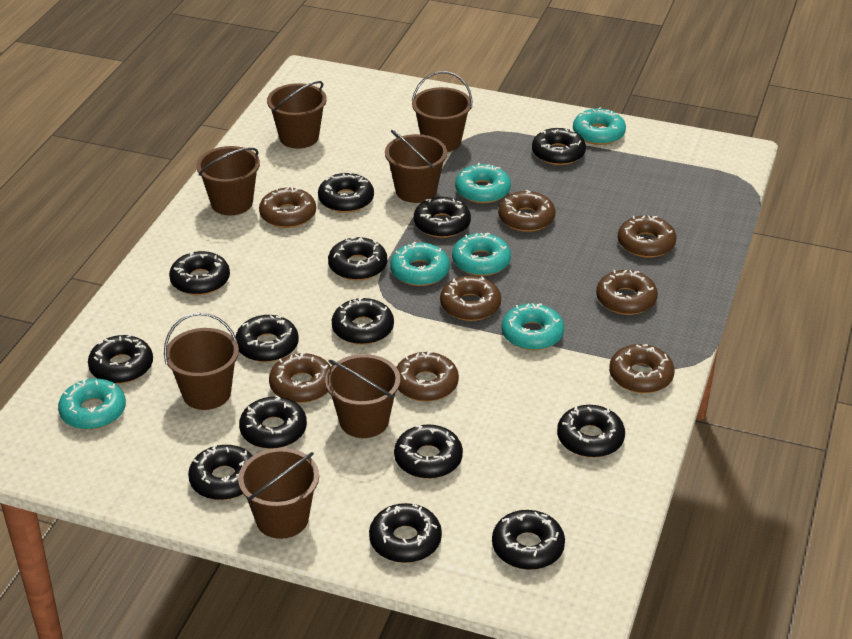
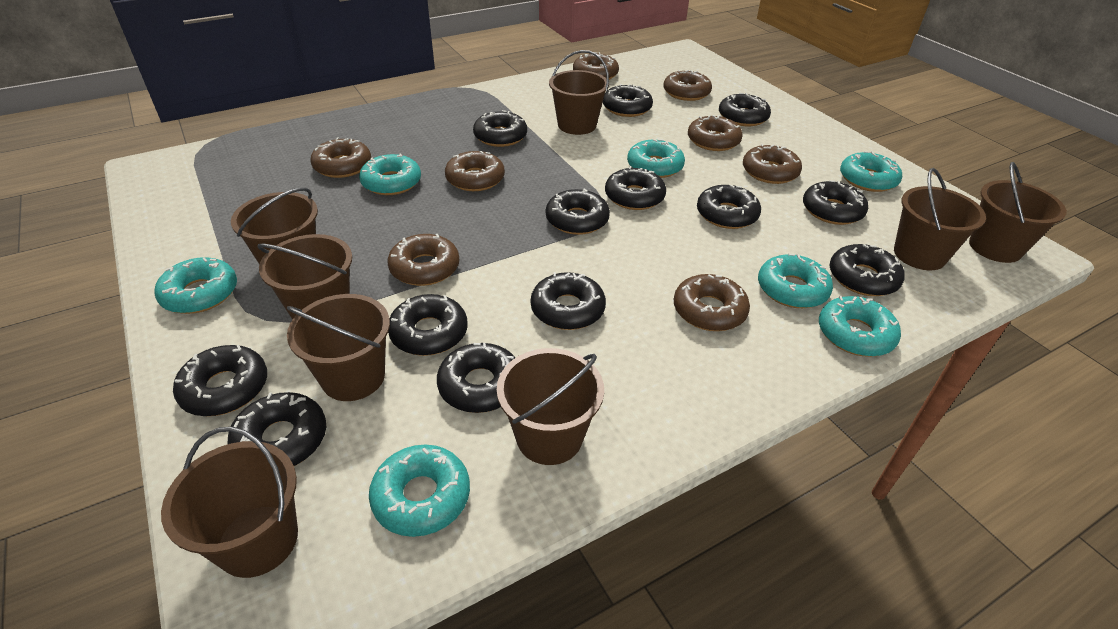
black donut: 14 -> 13
brown bucket: 7 -> 8
turquoise donut: 6 -> 7

